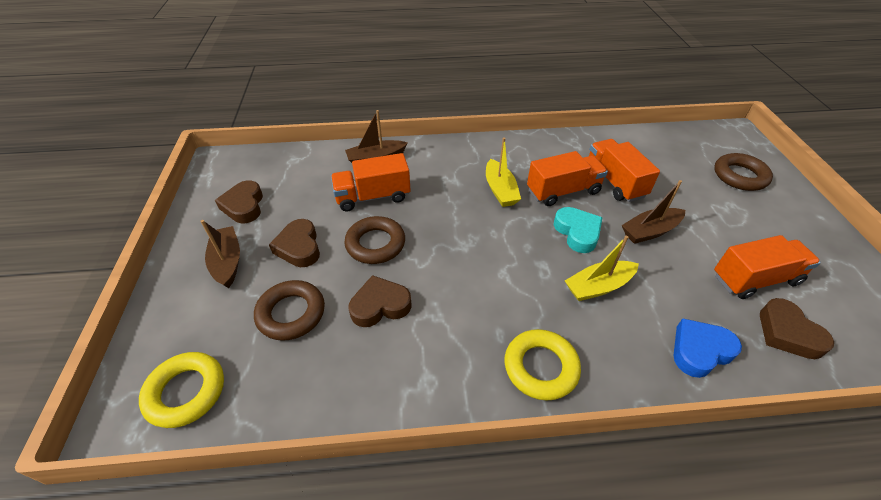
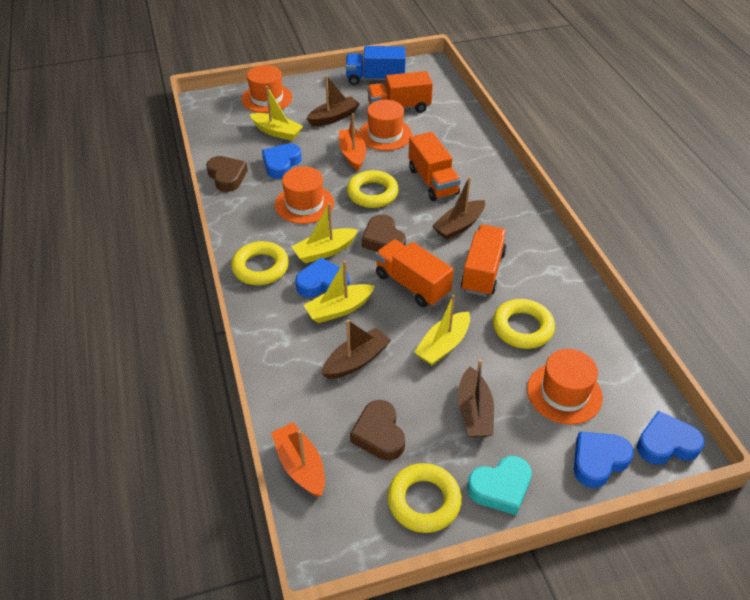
blue heart: 1 -> 4
blue truck: 0 -> 1
brown boat: 3 -> 4
brown heart: 4 -> 3
brown ring: 3 -> 0
orange boat: 0 -> 2
orange hat: 0 -> 4
yellow boat: 2 -> 4
yellow ring: 2 -> 4

